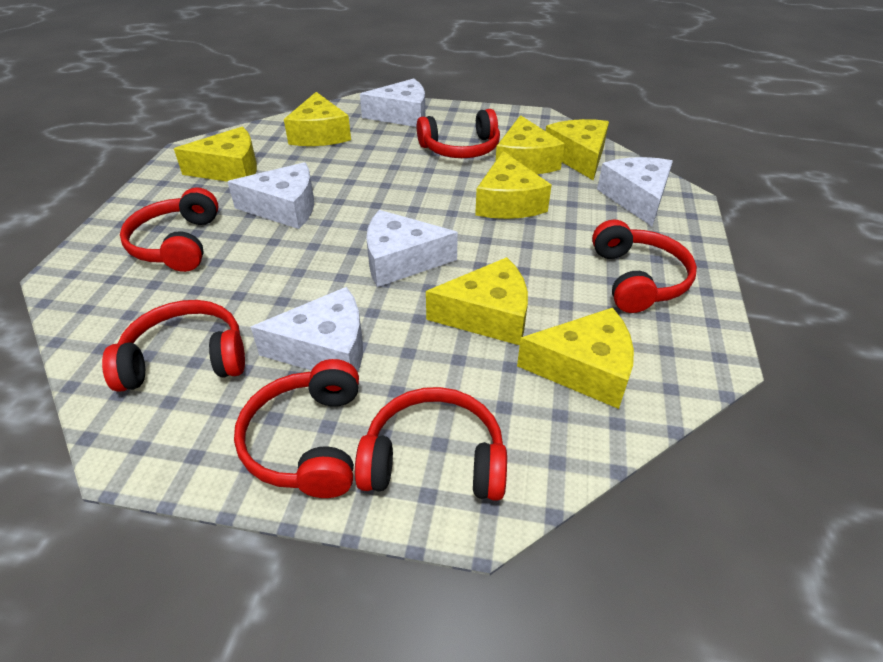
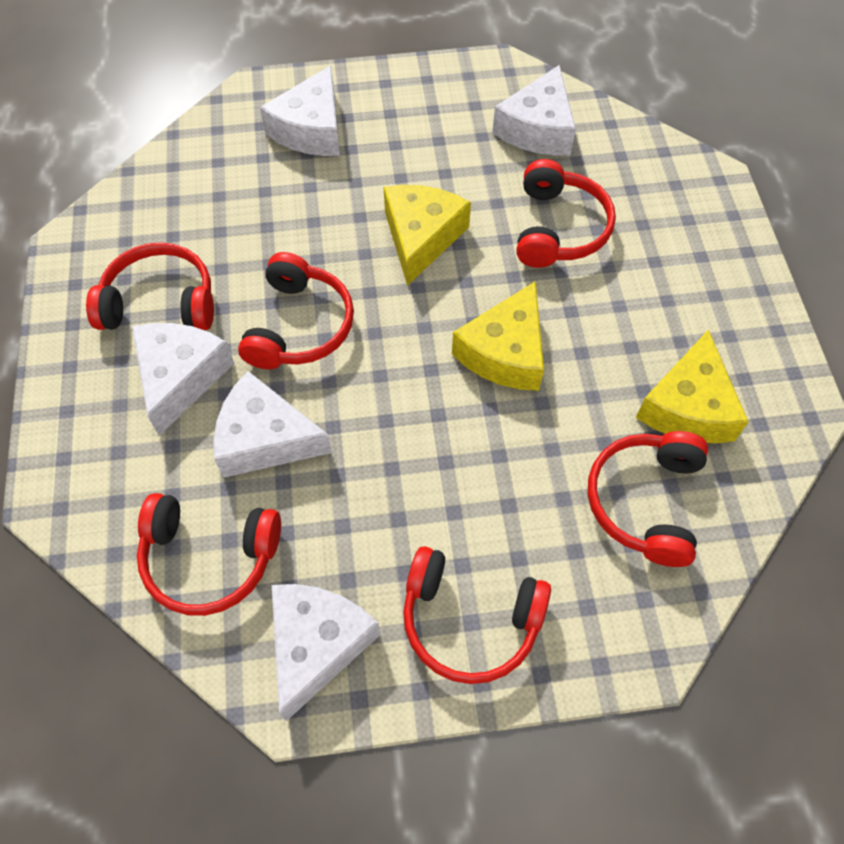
yellow cheese: 7 -> 3

